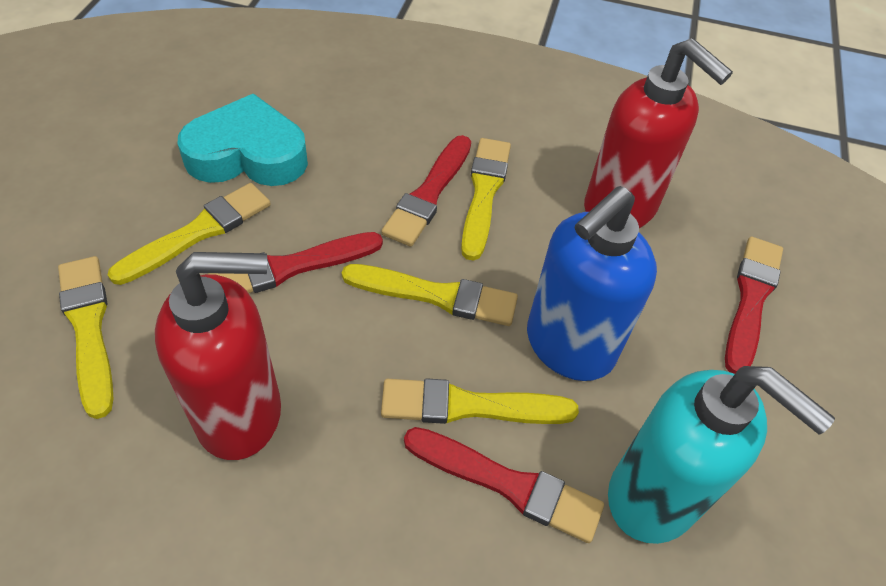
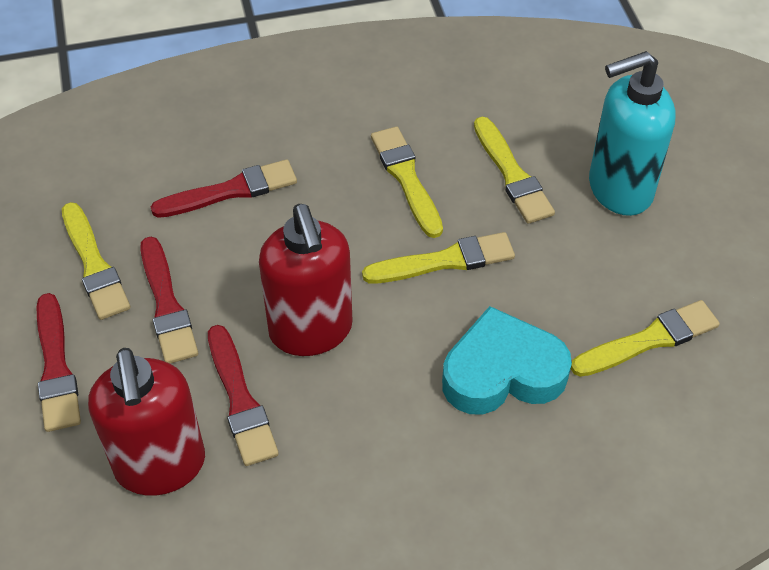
blue soap dispenser: 1 -> 0

